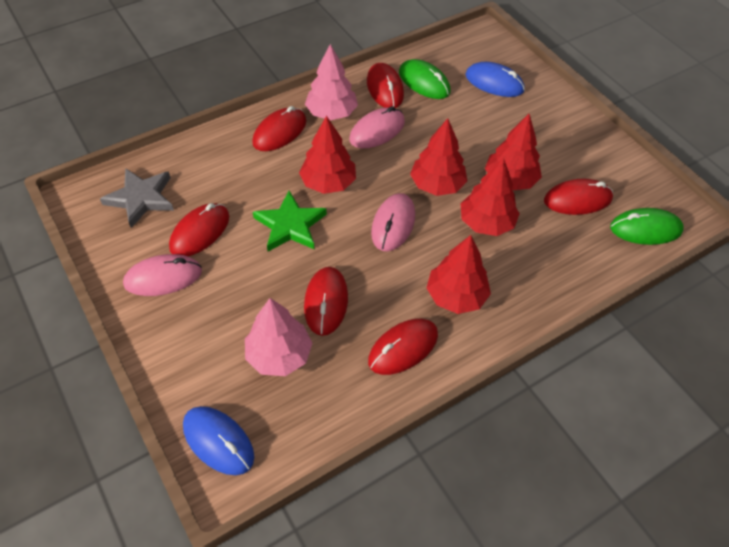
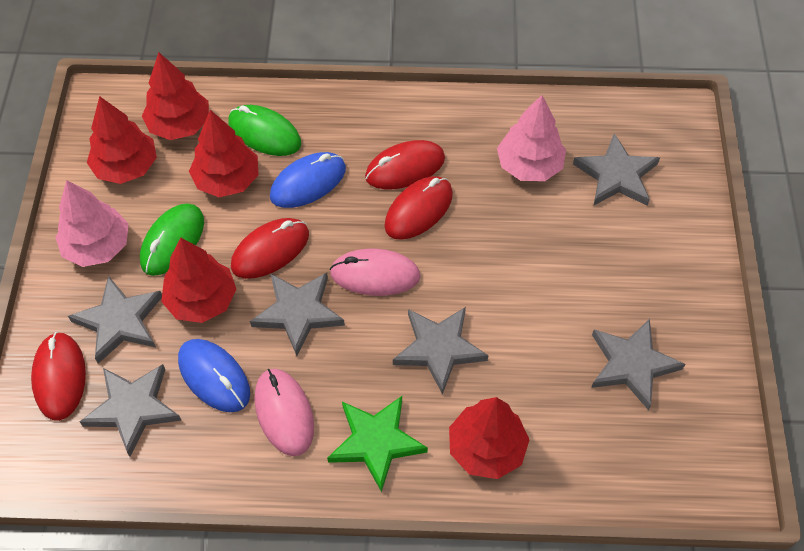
grey star: 1 -> 6
pink mouse: 3 -> 2
red mouse: 6 -> 4

